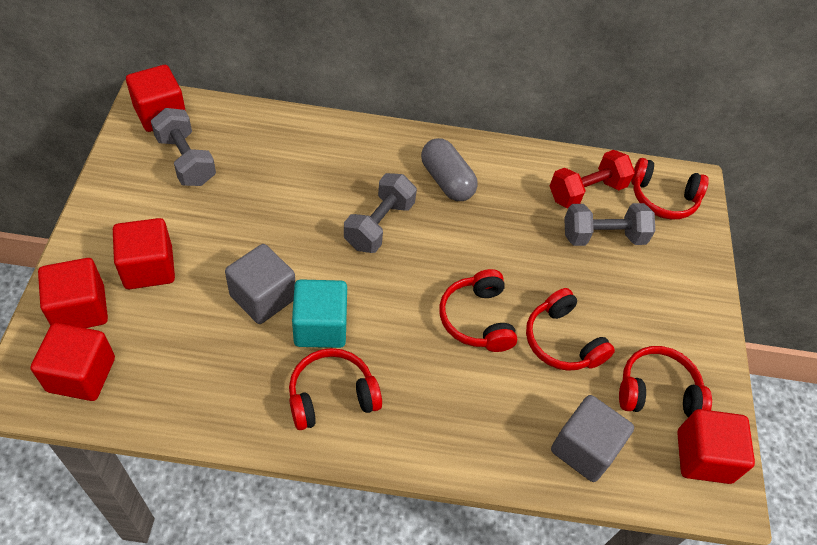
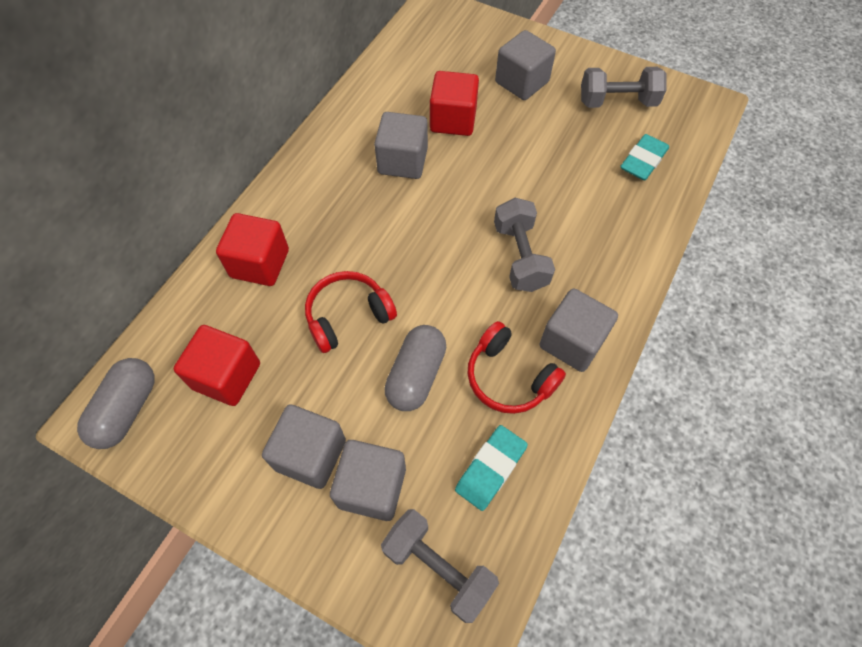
grey capsule: 1 -> 2
grey cube: 2 -> 5
red cube: 5 -> 3
red dumbbell: 1 -> 0
red headphones: 5 -> 2
turquoise cube: 1 -> 0
turquoise eraser: 0 -> 2

